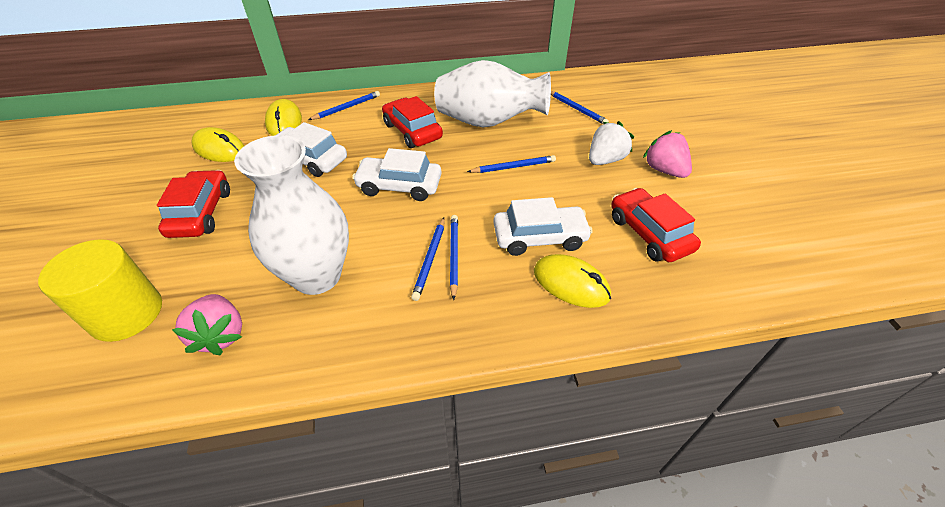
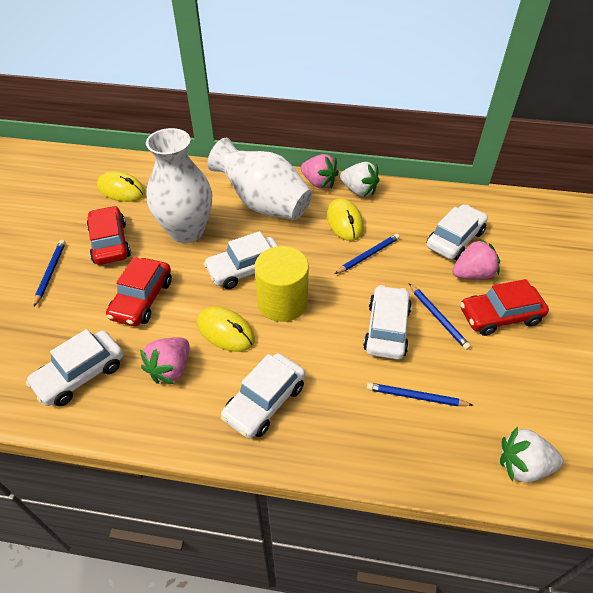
blue pencil: 5 -> 4
pink strawberry: 2 -> 3
white car: 3 -> 5
white strawberry: 1 -> 2

